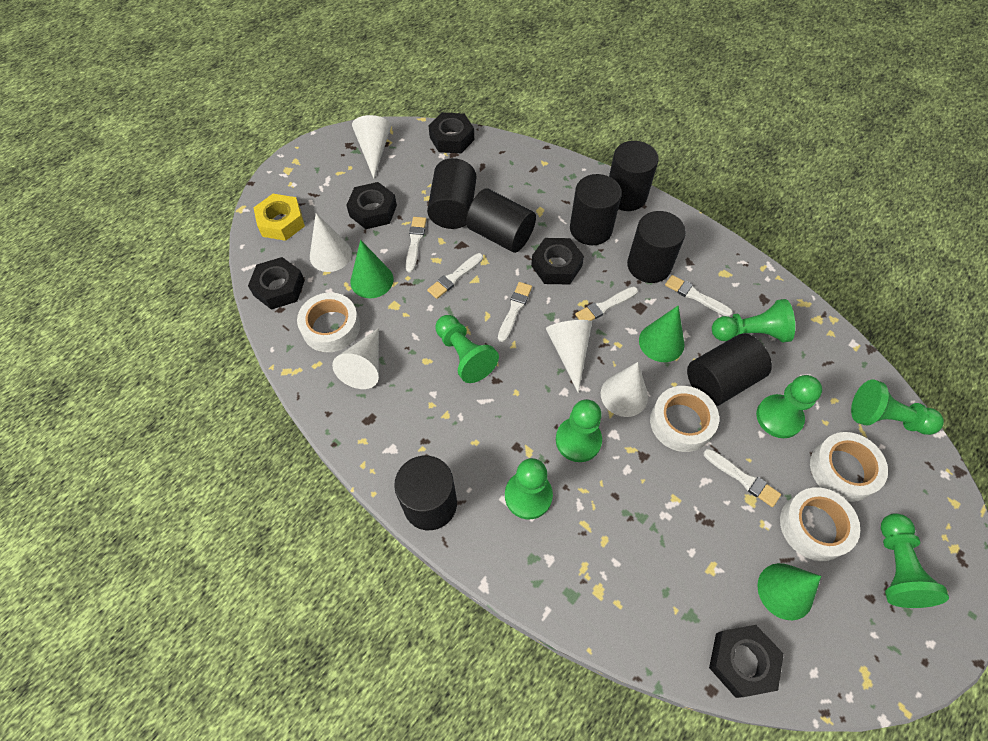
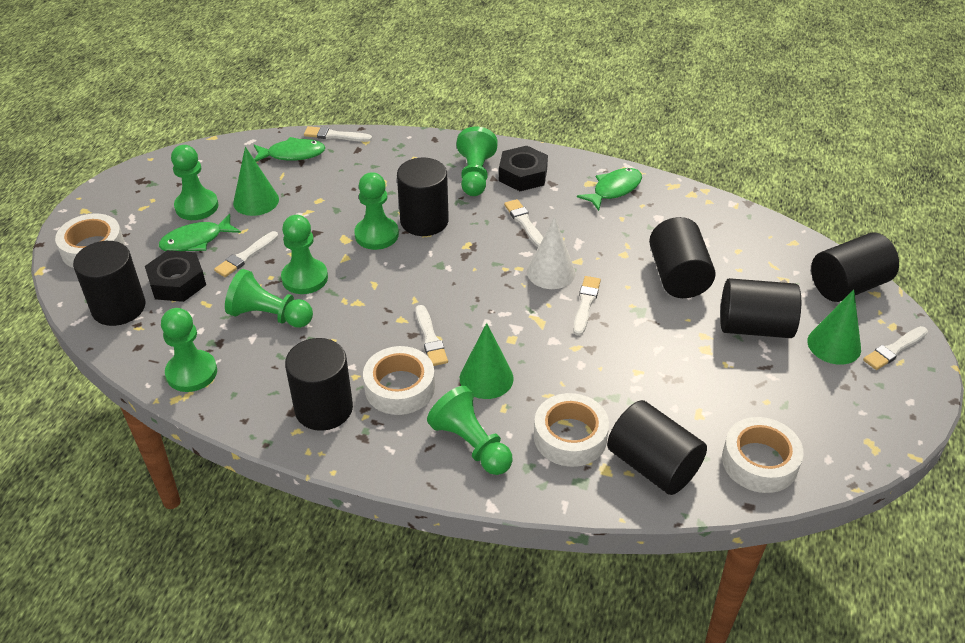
black nut: 5 -> 2
green fish: 0 -> 3
white cone: 5 -> 1
yellow nut: 1 -> 0

